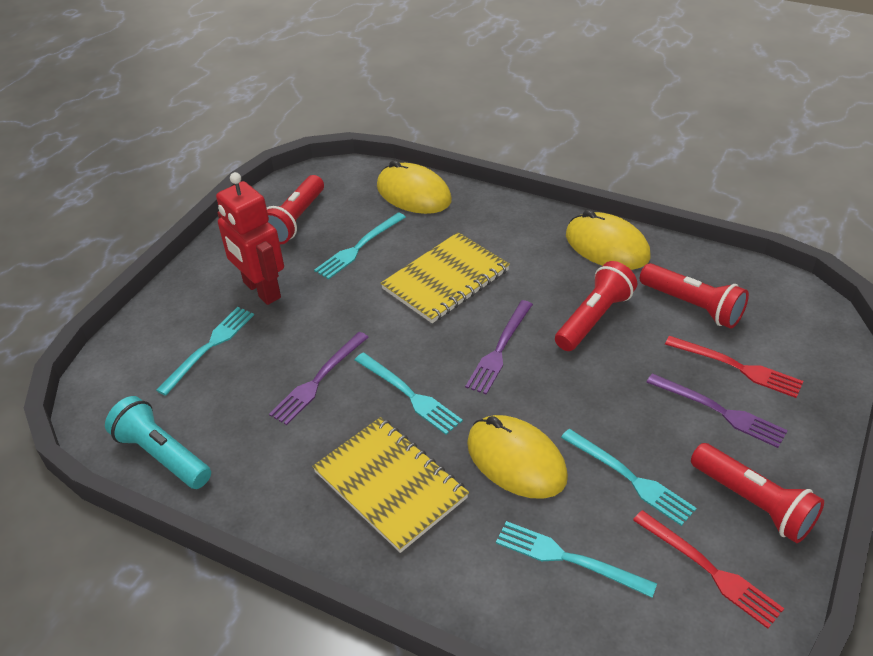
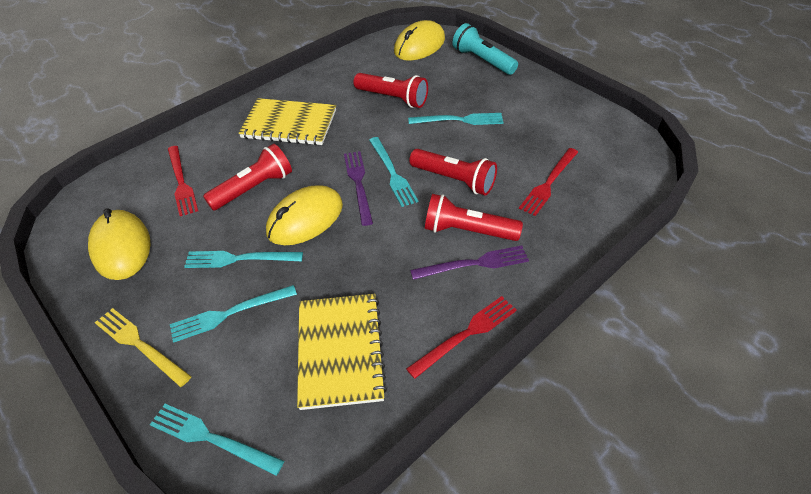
purple fork: 3 -> 2
red fork: 2 -> 3
red robot: 1 -> 0
yellow fork: 0 -> 1

